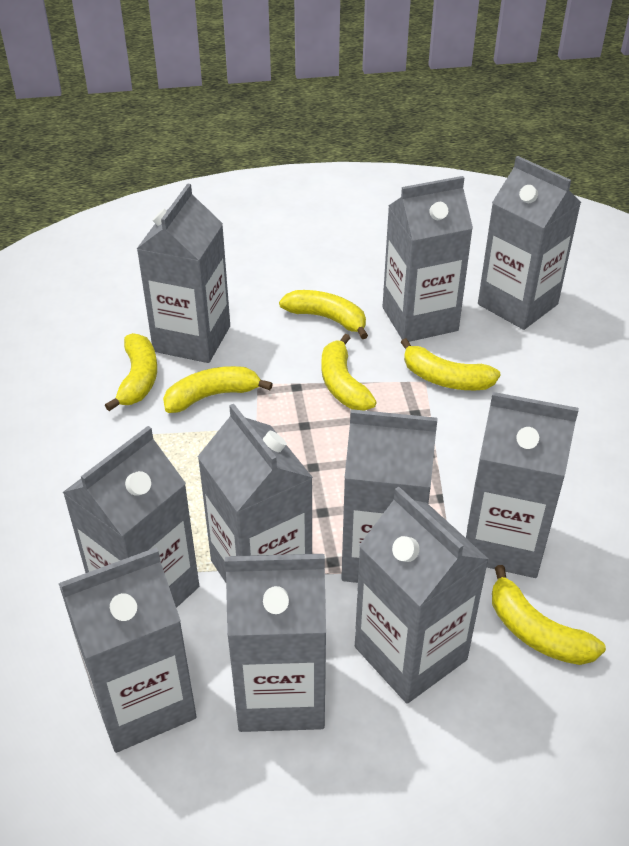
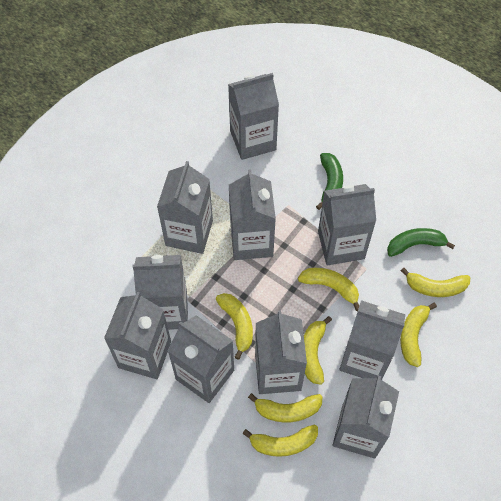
green banana: 0 -> 2
yellow banana: 6 -> 7

